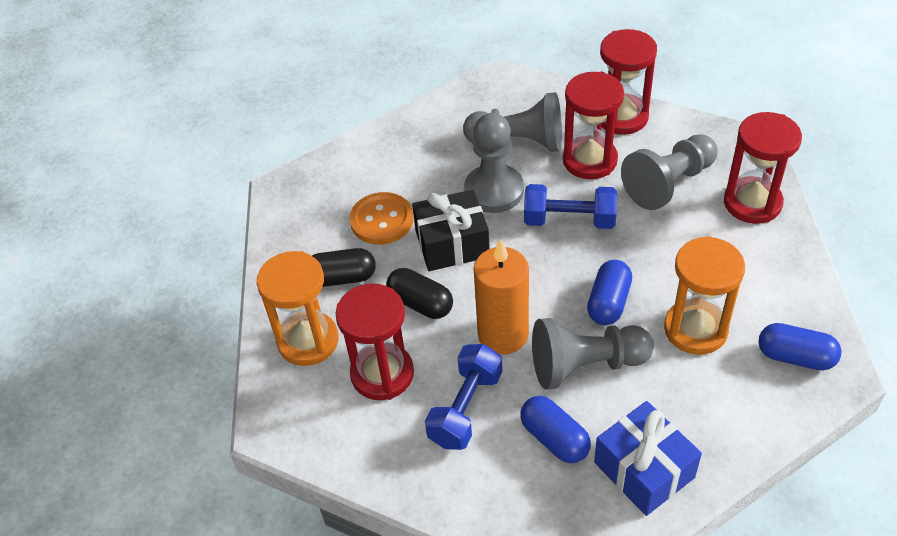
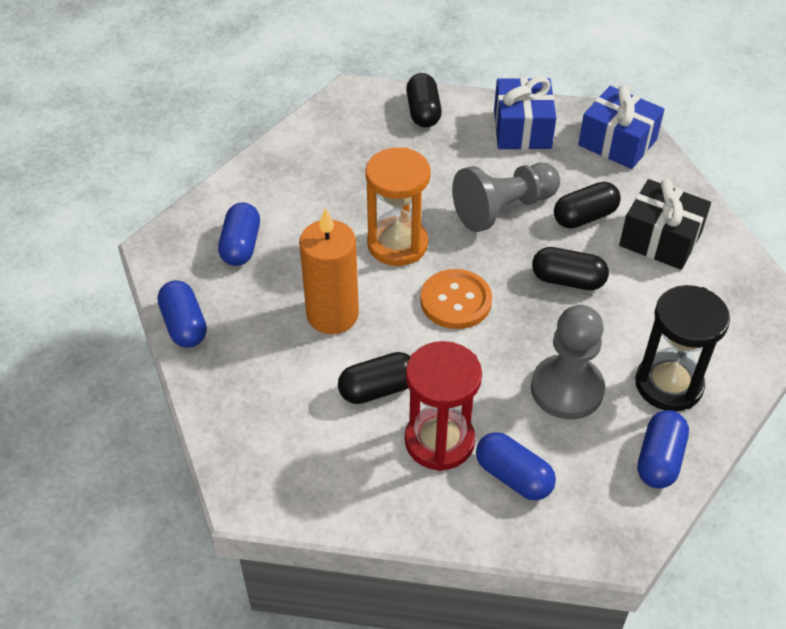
black capsule: 2 -> 4
black hourglass: 0 -> 1
blue capsule: 3 -> 4
blue dumbbell: 2 -> 0
blue gift: 1 -> 2
grey pawn: 4 -> 2
orange hourglass: 2 -> 1
red hourglass: 4 -> 1

